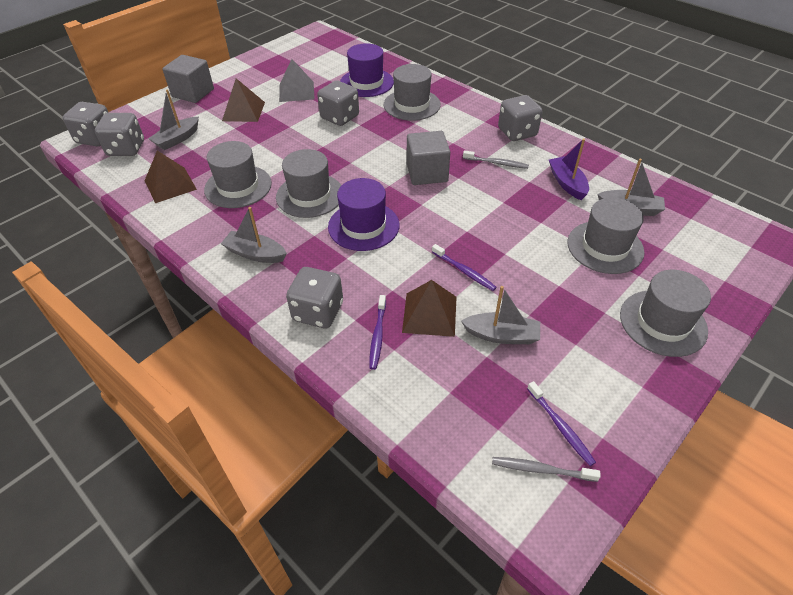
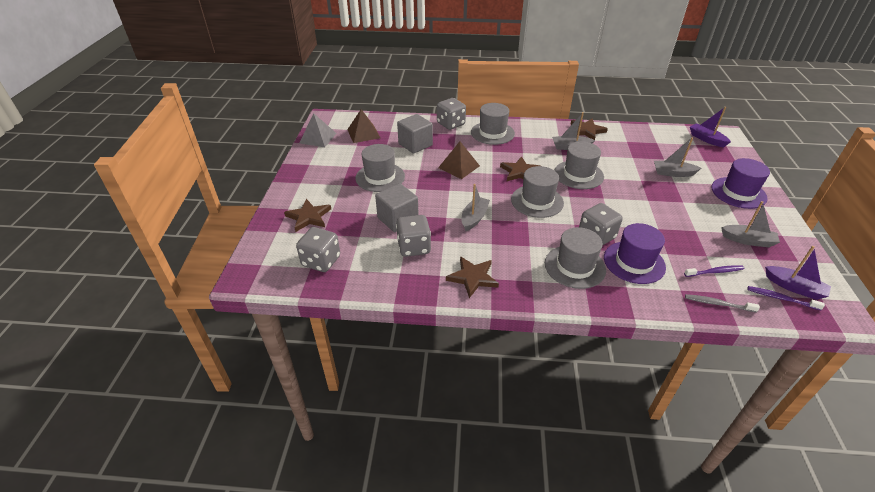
brown pyramid: 3 -> 2
brown star: 0 -> 4
grey dice: 5 -> 4
grey toothbrush: 2 -> 1
purple boat: 1 -> 2
purple toothbrush: 3 -> 2

